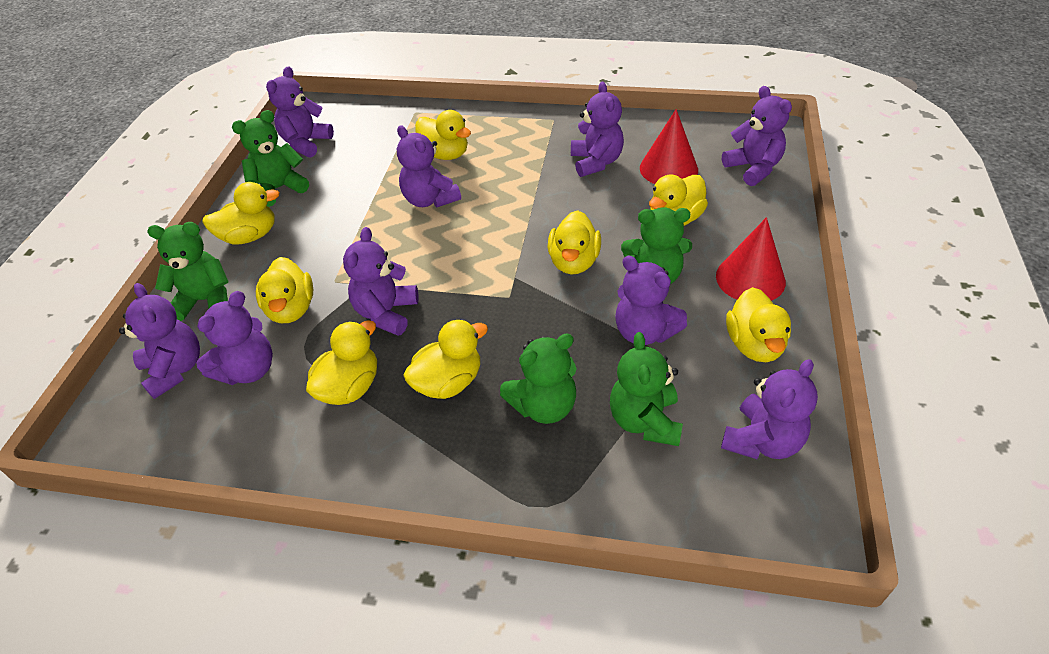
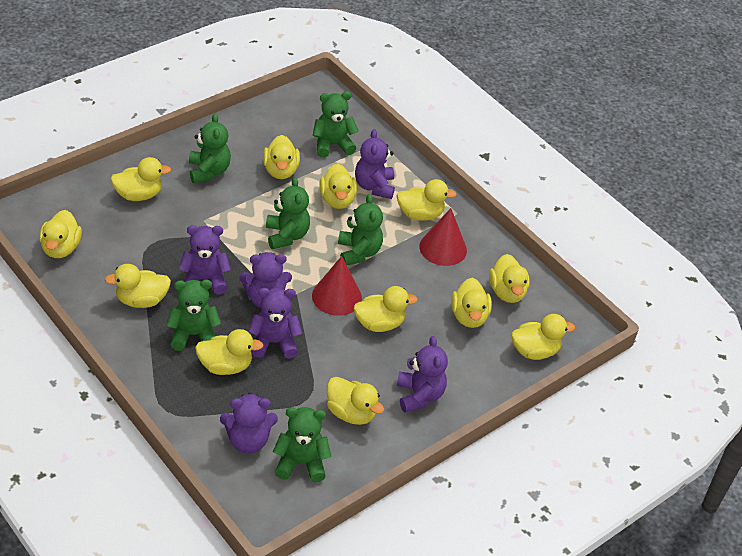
green teddy bear: 5 -> 6
purple teddy bear: 9 -> 6
yellow duck: 8 -> 12

